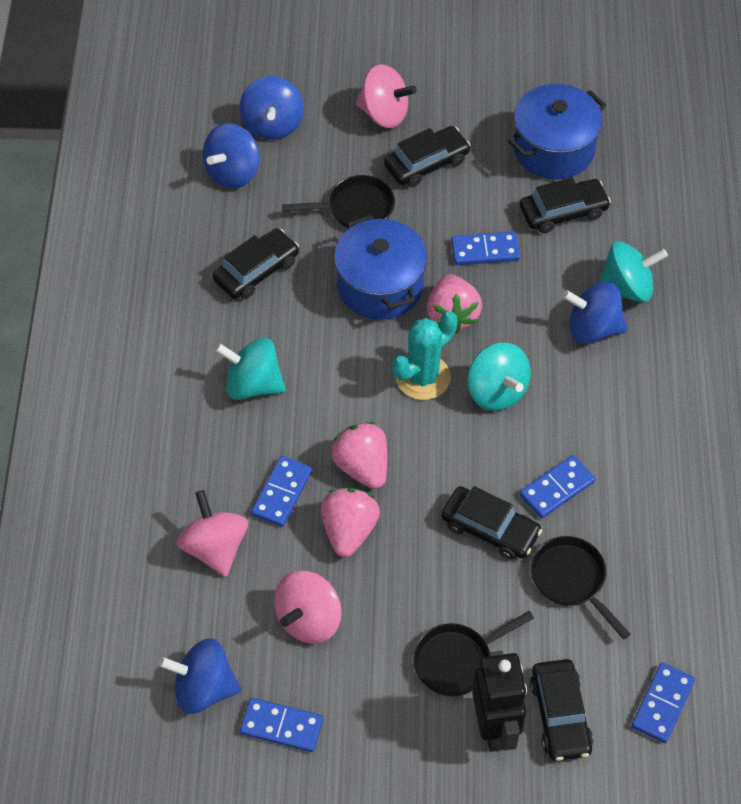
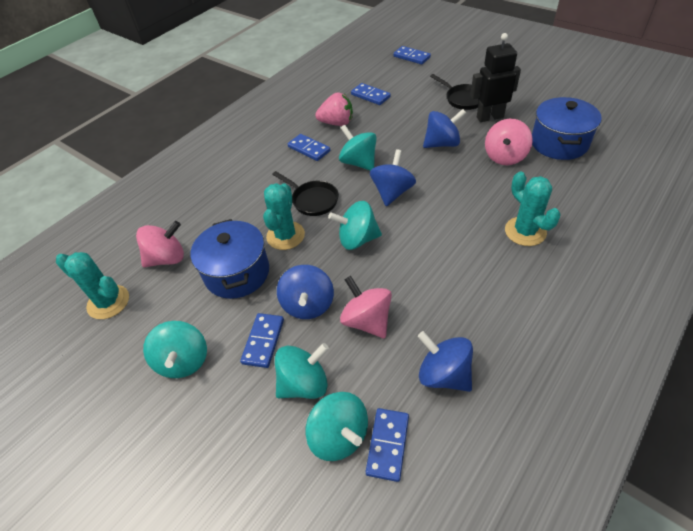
black car: 5 -> 0
black pan: 3 -> 2
pink strawberry: 3 -> 1
turquoise cactus: 1 -> 3
turquoise spinning top: 3 -> 5

